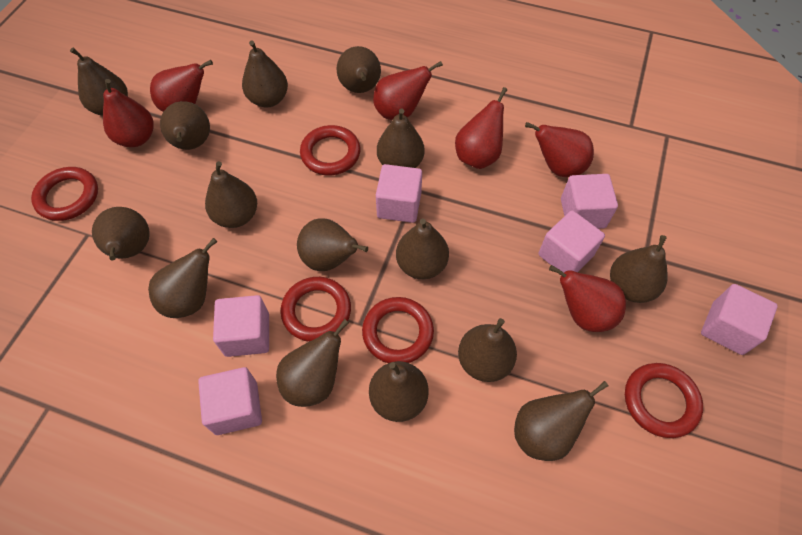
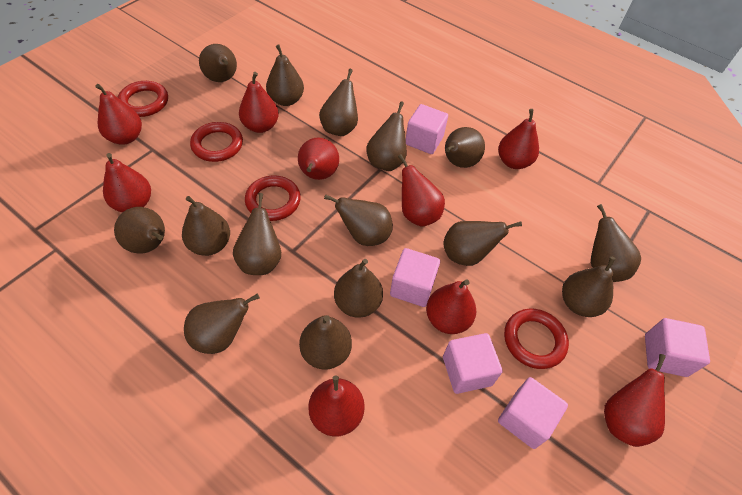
pink cube: 6 -> 5
red pear: 6 -> 9
red ring: 5 -> 4

